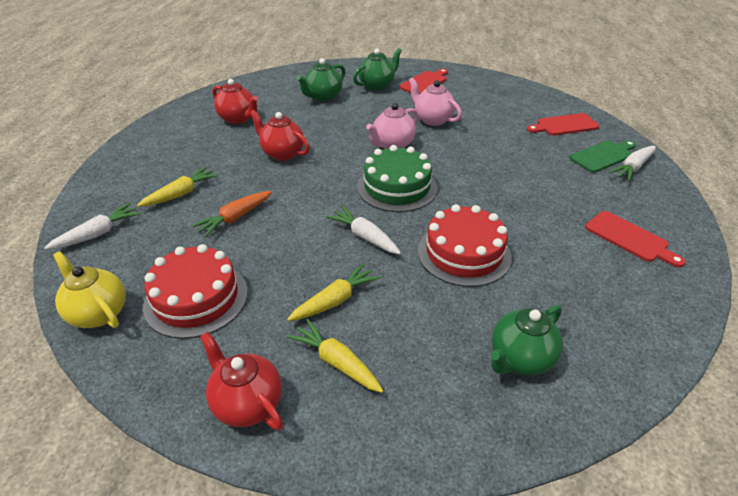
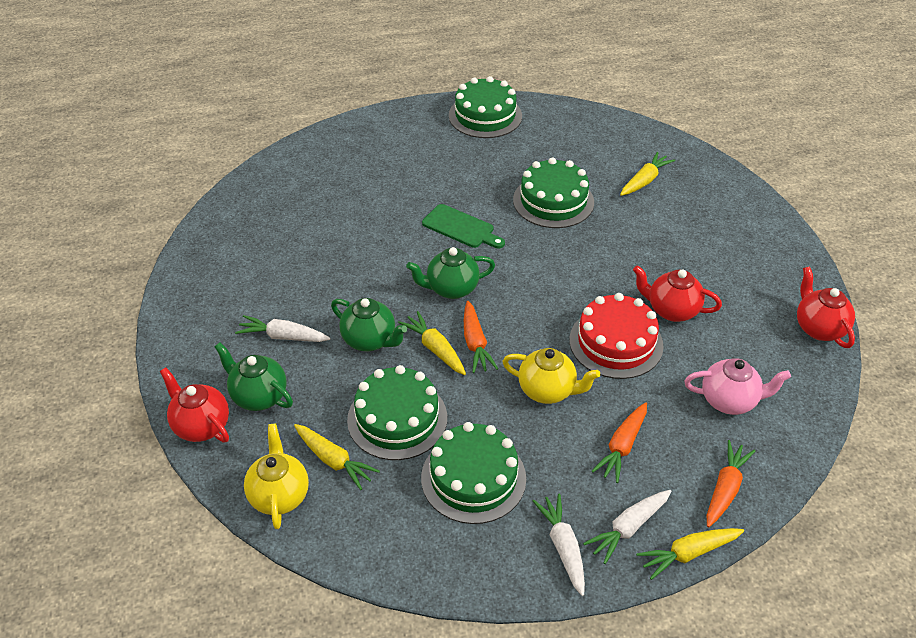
green cake: 1 -> 4
orange carrot: 1 -> 3
pink teapot: 2 -> 1
red cake: 2 -> 1
red cutting board: 3 -> 0
yellow carrot: 3 -> 4
yellow teapot: 1 -> 2

